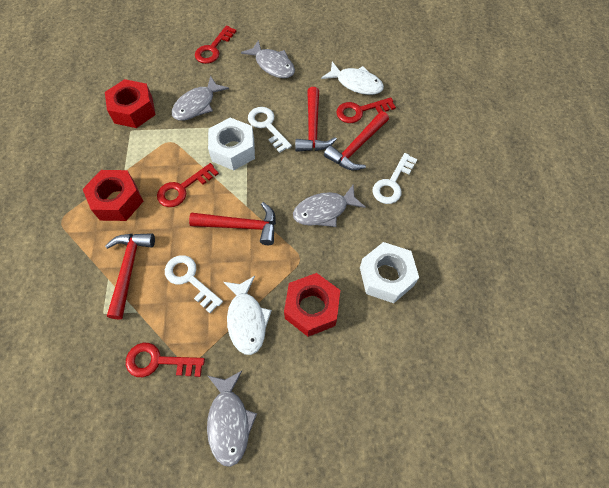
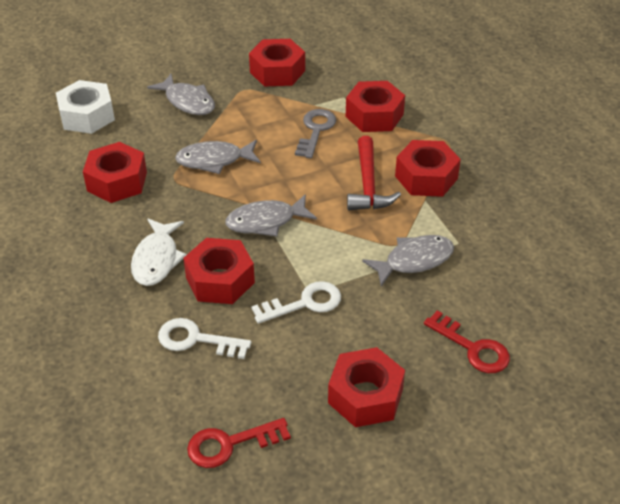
grey key: 0 -> 1
red hammer: 4 -> 1
red key: 4 -> 2
red nut: 3 -> 6
white fish: 2 -> 1
white key: 3 -> 2
white nut: 2 -> 1

